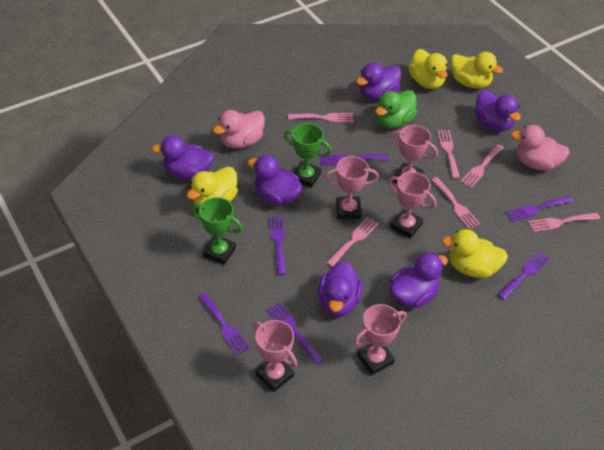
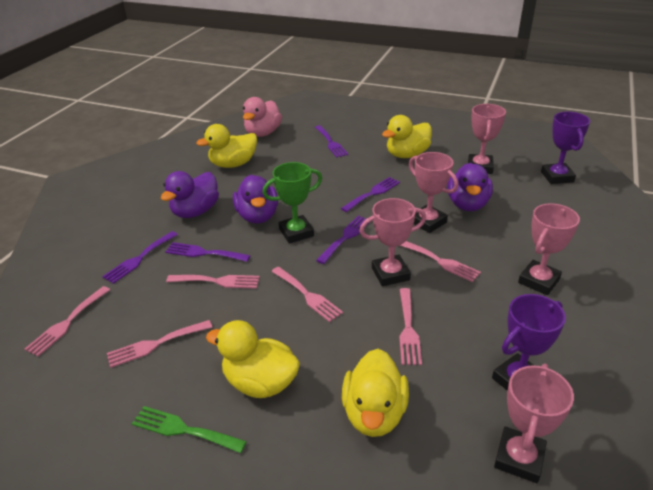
green duck: 1 -> 0
green fork: 0 -> 1
green trophy: 2 -> 1
pink duck: 2 -> 1
purple duck: 6 -> 3
purple fork: 6 -> 5
purple trophy: 0 -> 2

